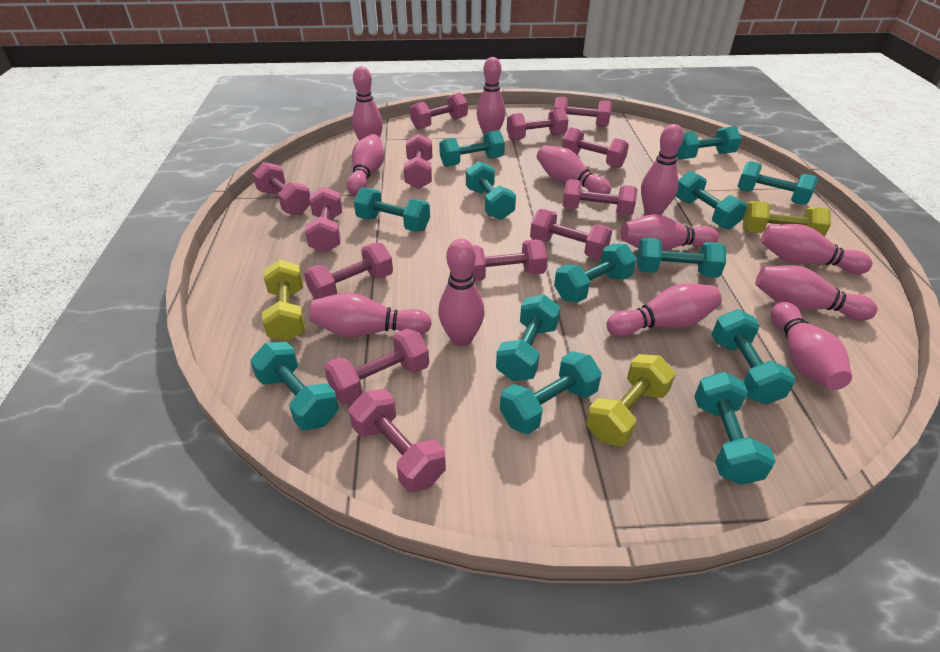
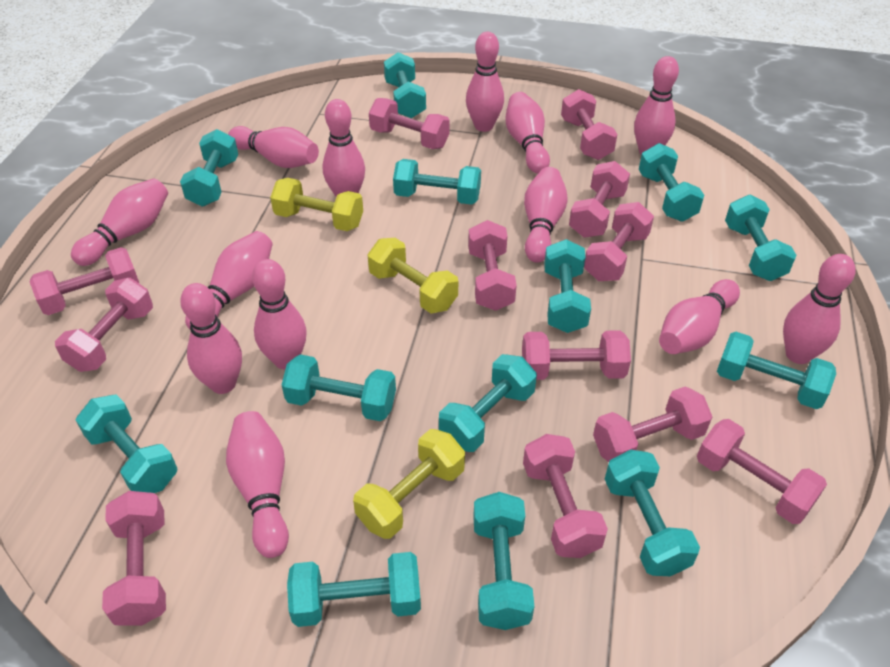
pink bowling pin: 12 -> 13
pink dumbbell: 13 -> 12

